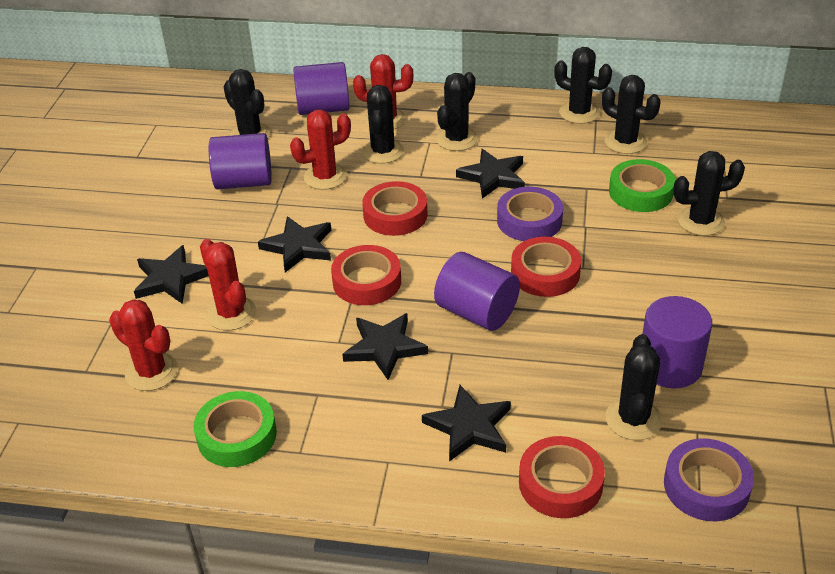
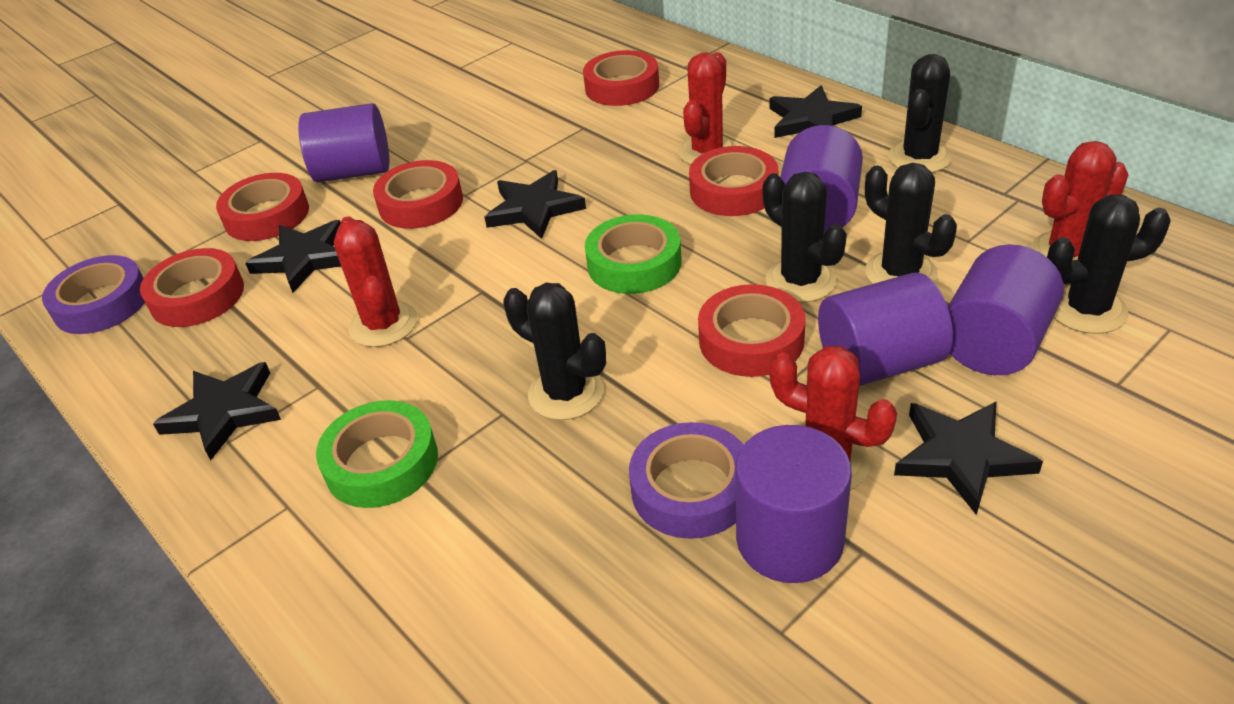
black cactus: 7 -> 5
purple cylinder: 4 -> 5
red tape: 4 -> 6

